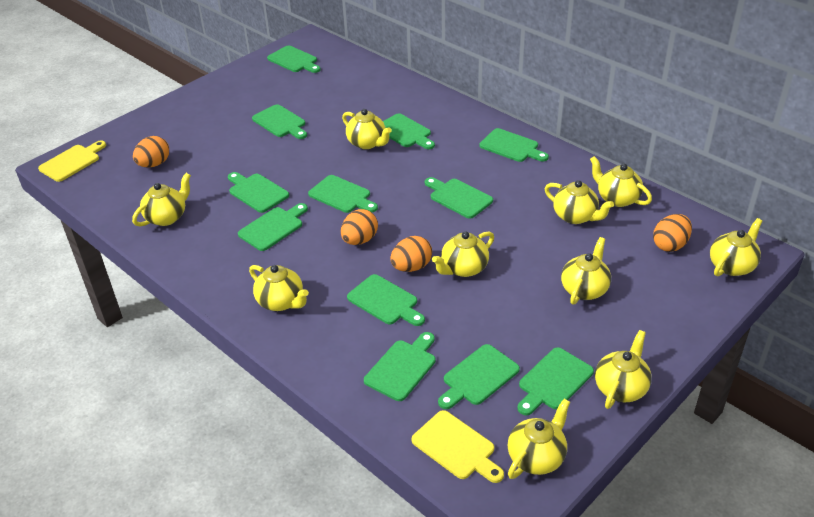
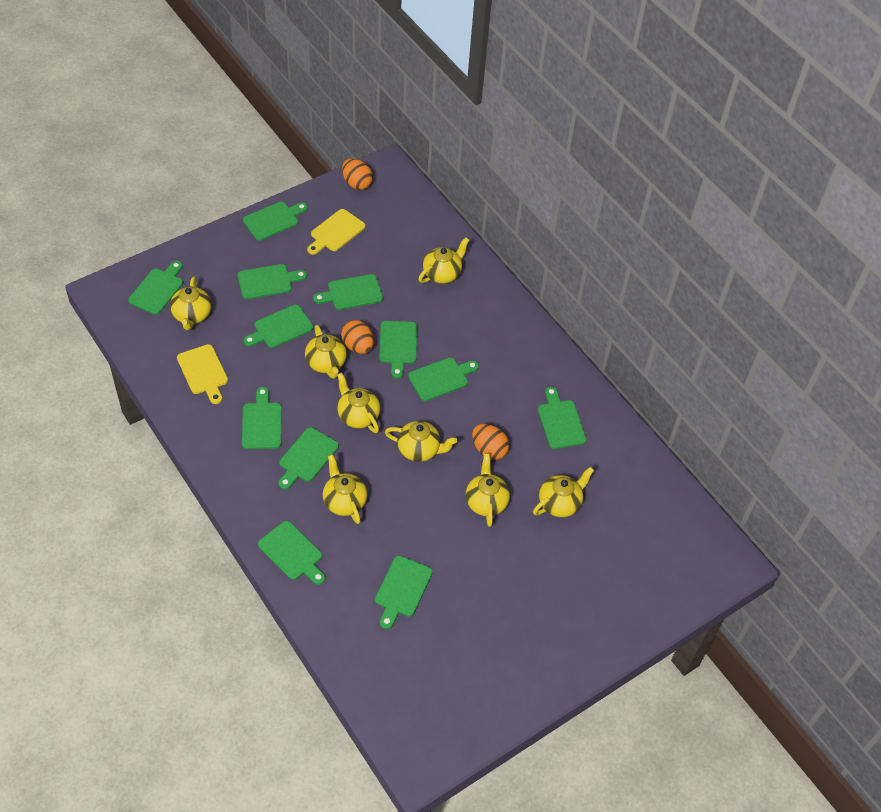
orange egg: 4 -> 3
yellow teapot: 10 -> 8

